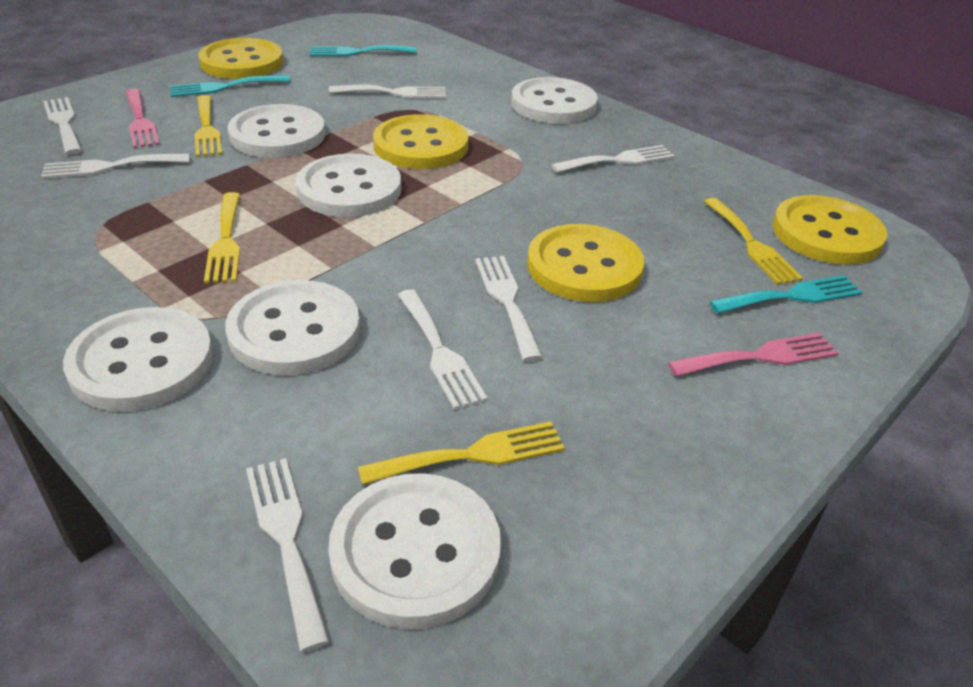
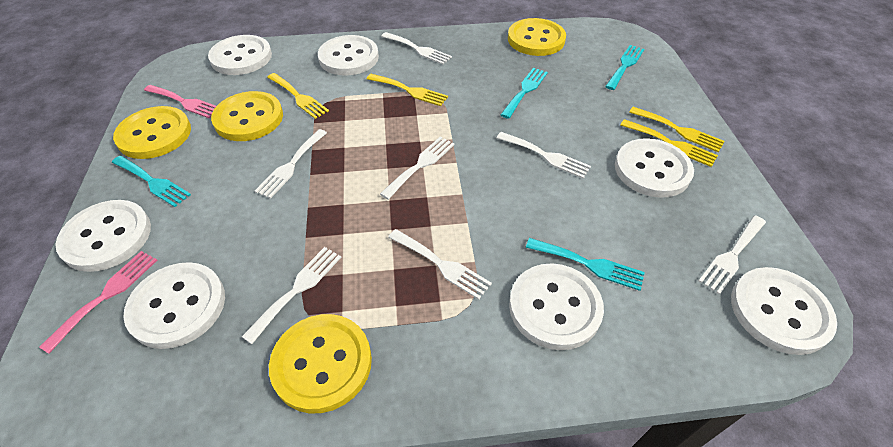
turquoise fork: 3 -> 4
white button: 6 -> 7

